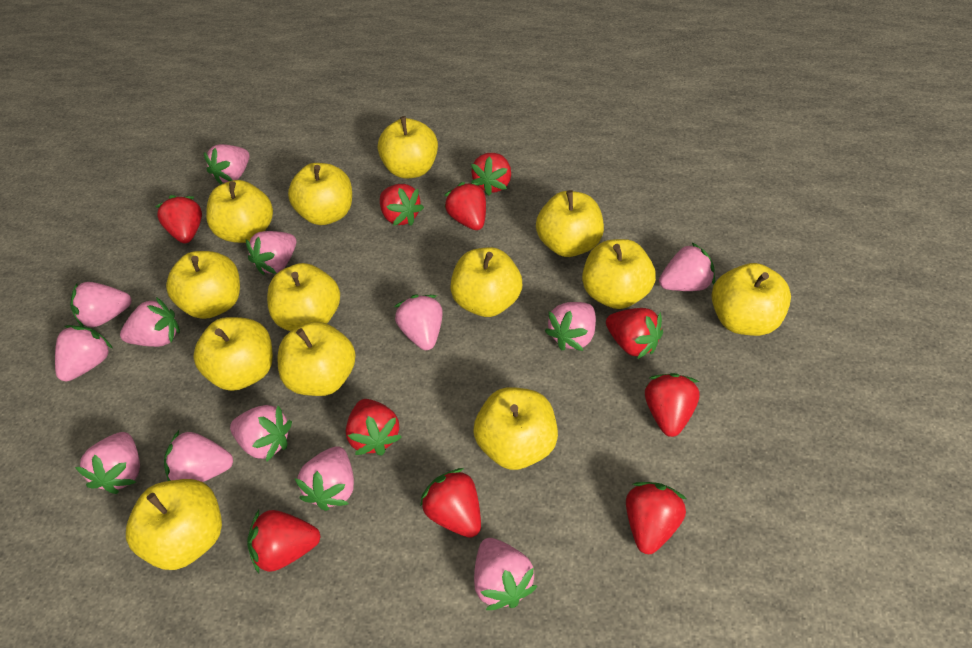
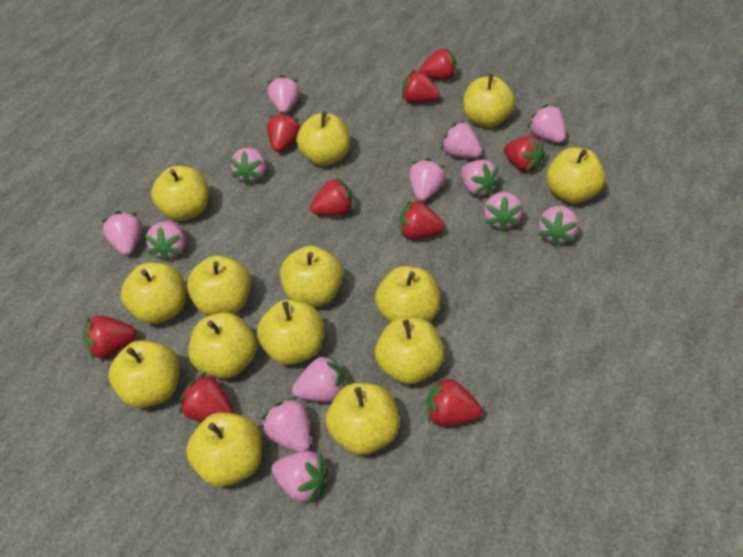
red strawberry: 10 -> 9
yellow apple: 13 -> 14

